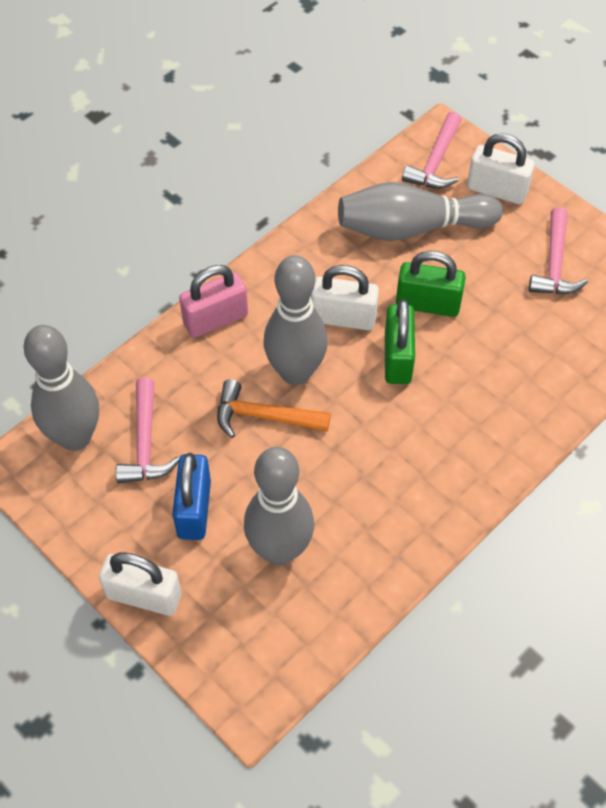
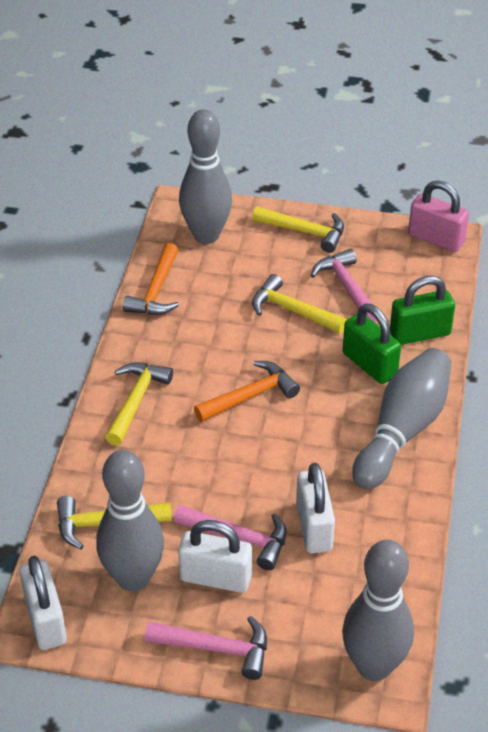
blue padlock: 1 -> 0
orange hammer: 1 -> 2
yellow hammer: 0 -> 4

